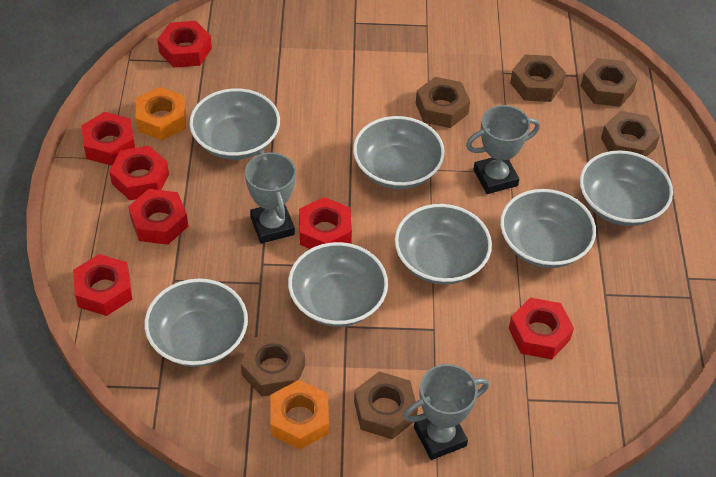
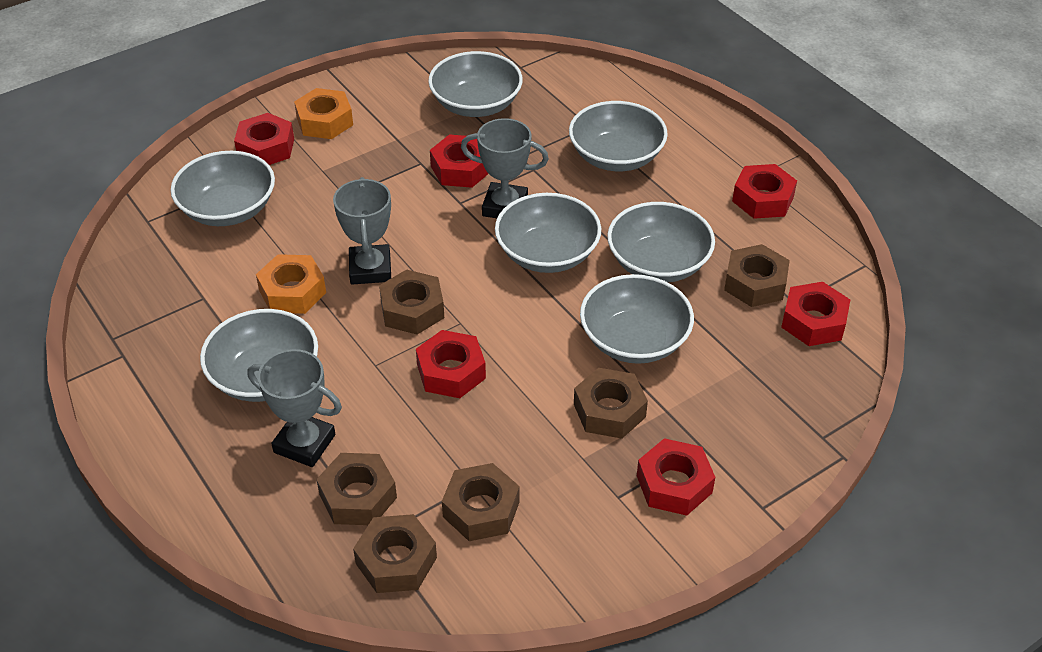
red nut: 7 -> 6

